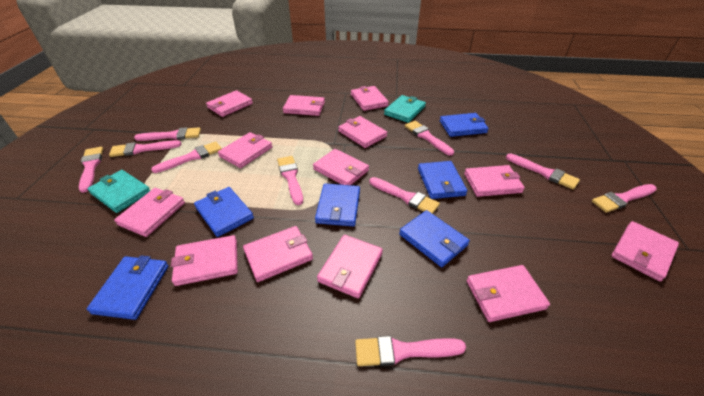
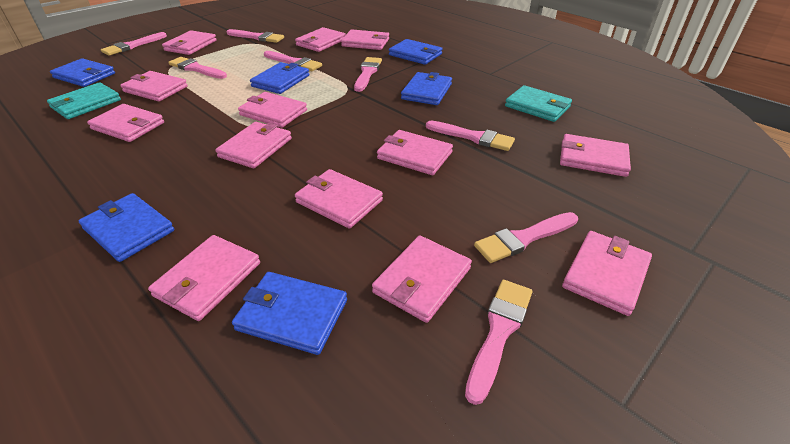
pink brush: 10 -> 8

